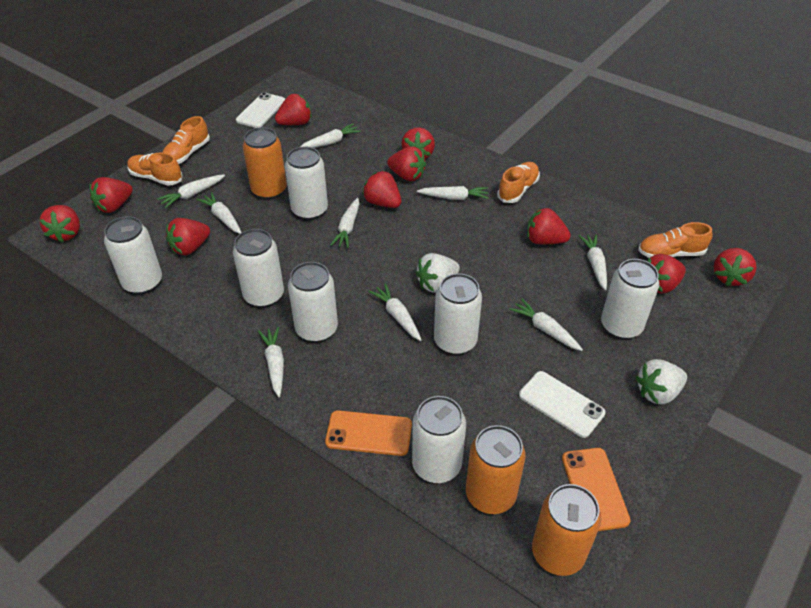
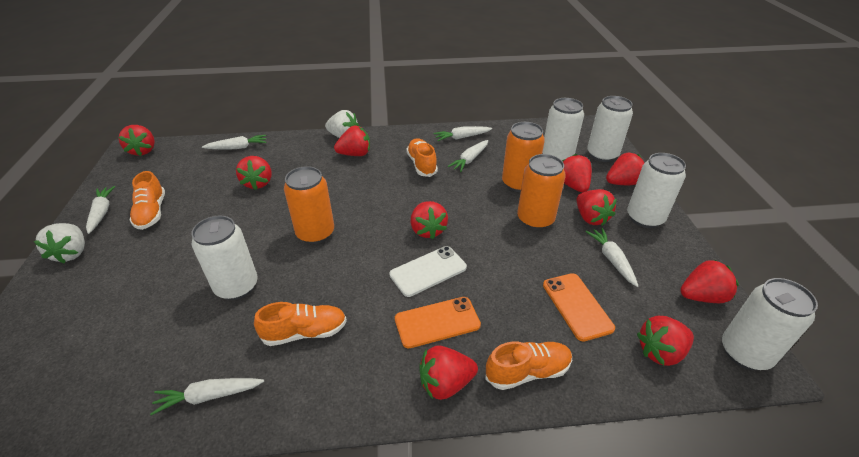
white can: 7 -> 5
white carrot: 9 -> 6
white phone: 2 -> 1

